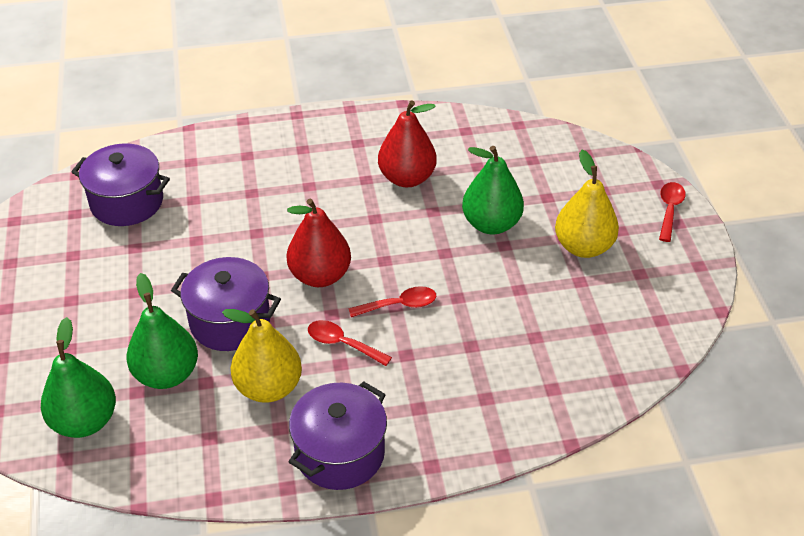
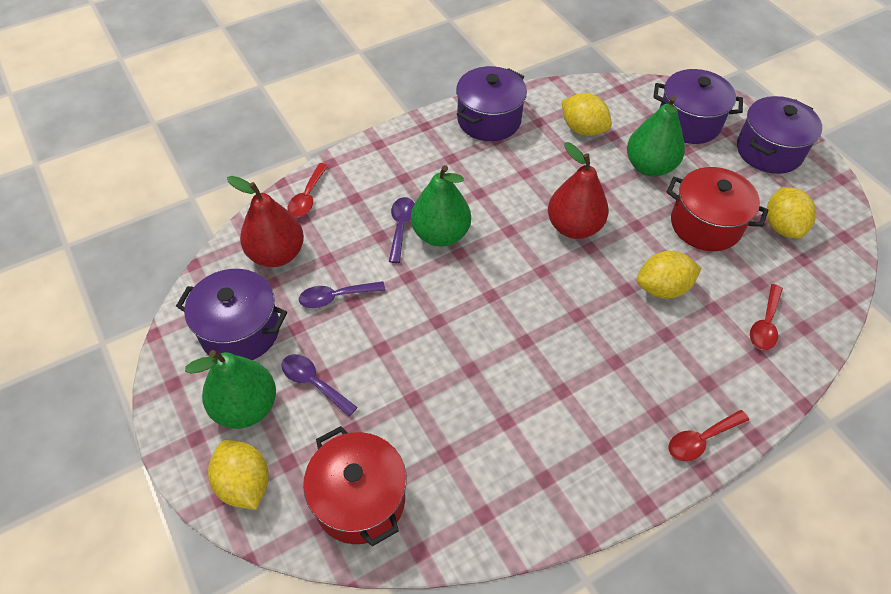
purple pot: 3 -> 4
purple spoon: 0 -> 3
red pot: 0 -> 2
yellow lemon: 0 -> 4
yellow pear: 2 -> 0

